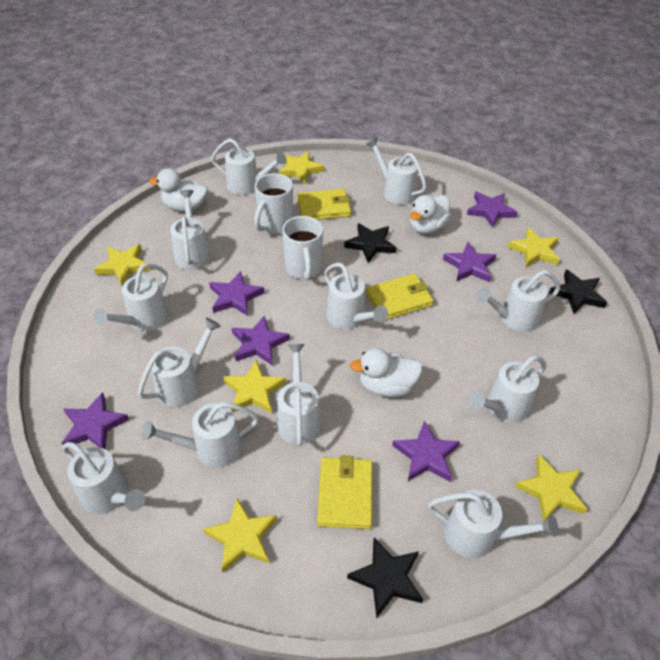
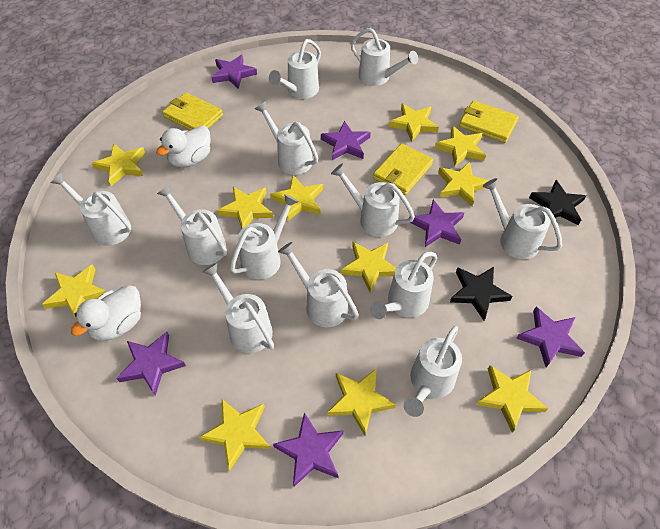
black star: 3 -> 2
white duck: 3 -> 2
white mug: 2 -> 0
yellow star: 6 -> 11

